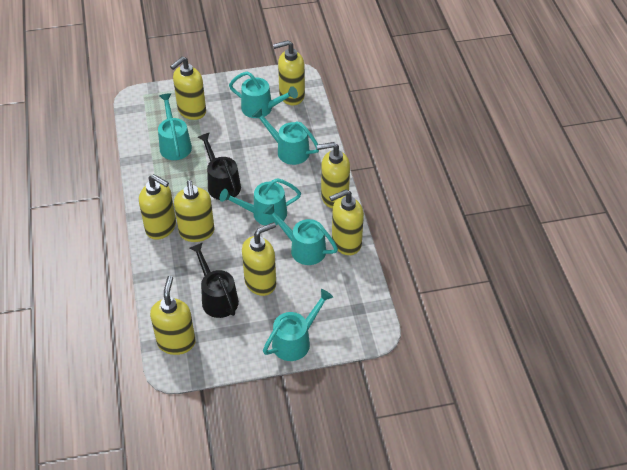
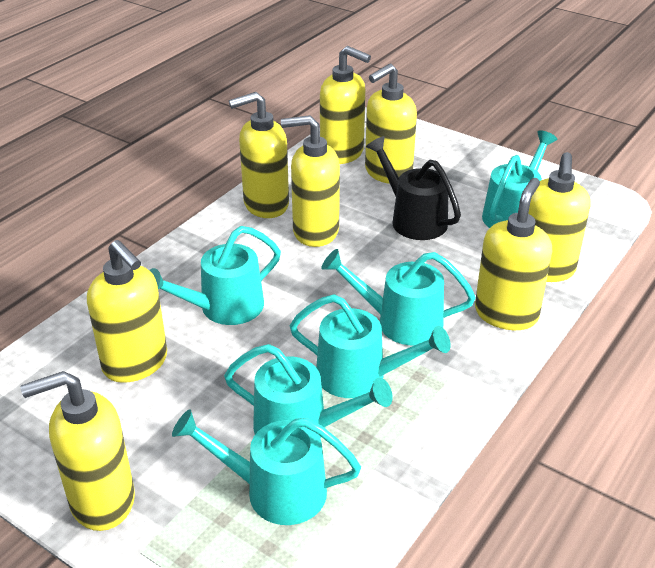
black watering can: 2 -> 1

